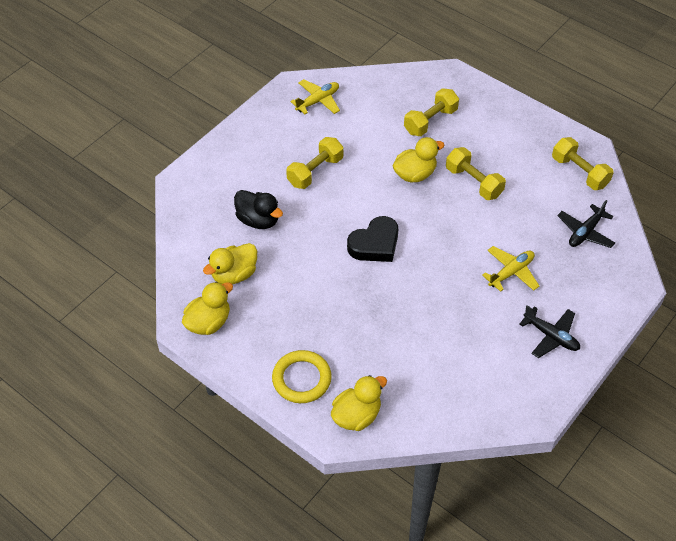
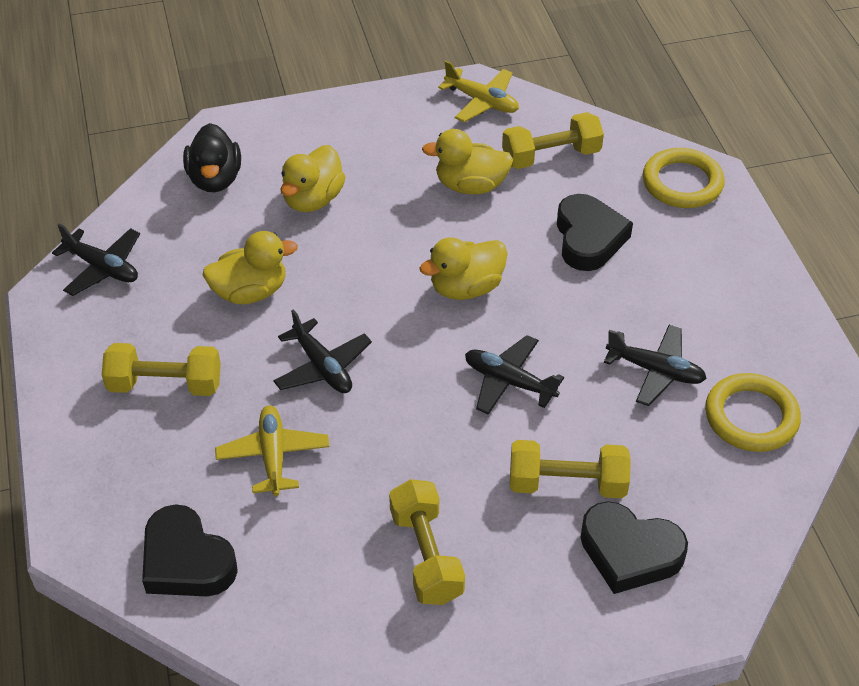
black heart: 1 -> 3
black plane: 2 -> 4
yellow ring: 1 -> 2

